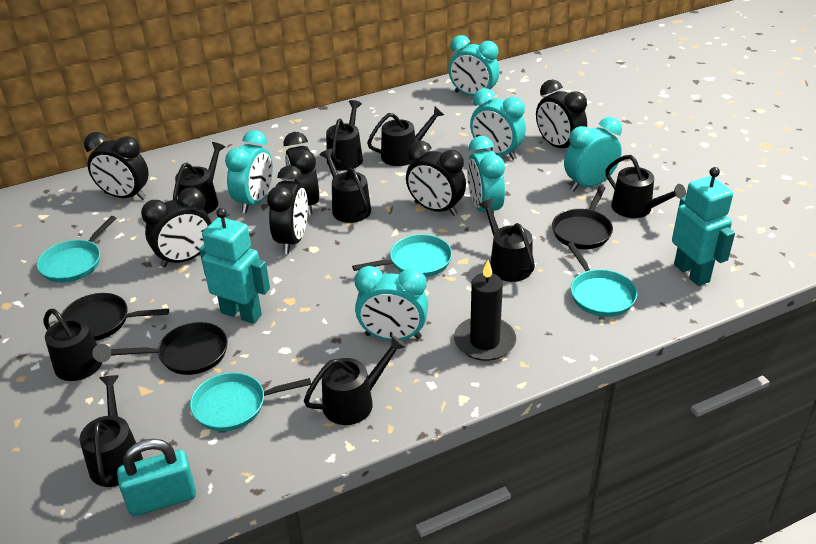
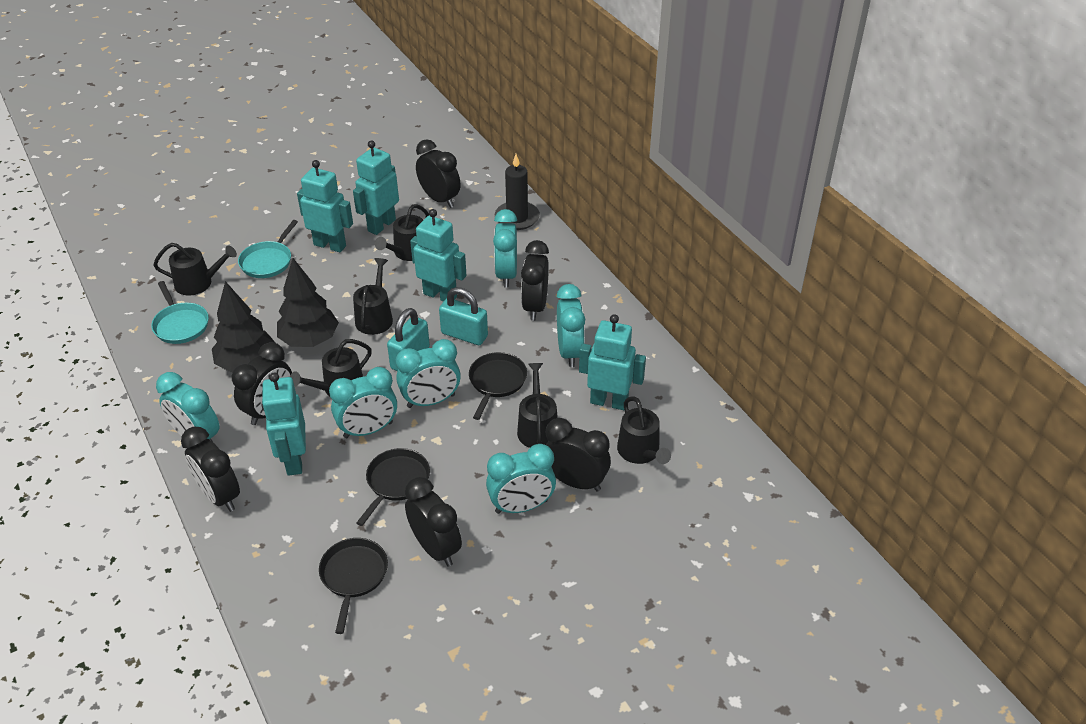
black tree: 0 -> 2
black watering can: 9 -> 6
turquoise padlock: 1 -> 2
turquoise pan: 4 -> 2
turquoise robot: 2 -> 5

